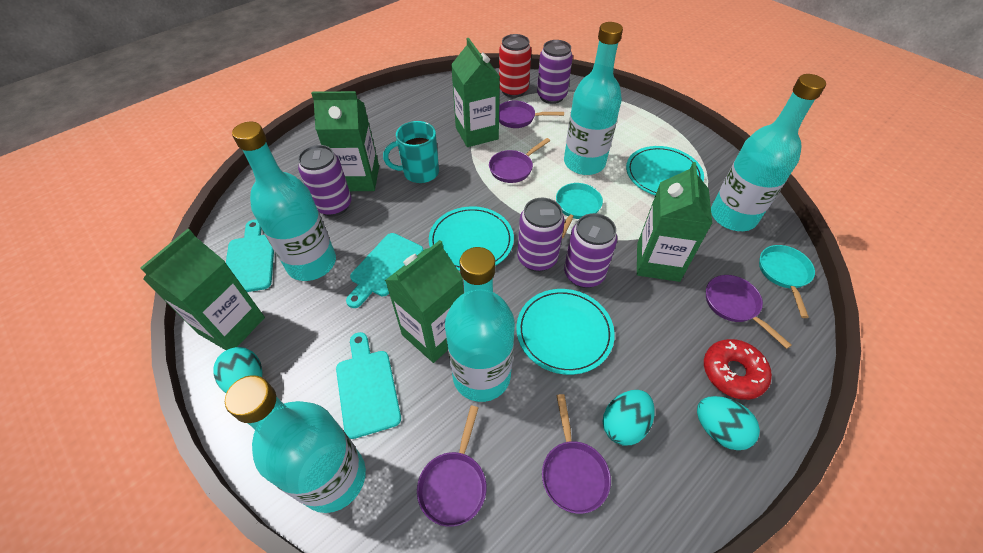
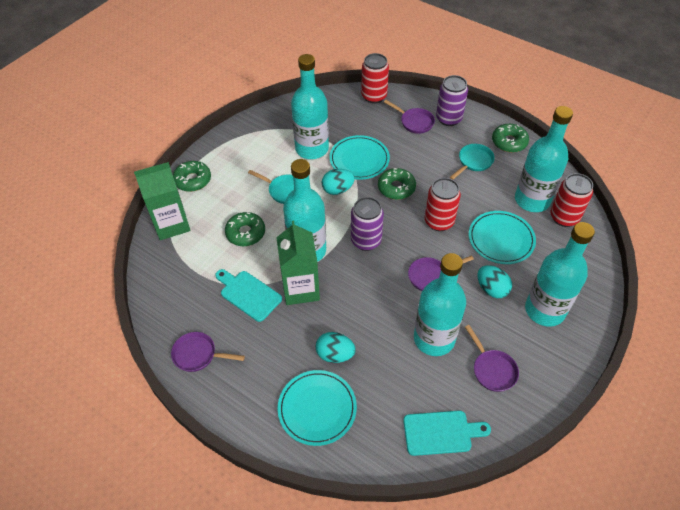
green carton: 5 -> 2
green donut: 0 -> 4
purple can: 4 -> 2
purple pan: 5 -> 4
red can: 1 -> 3
red donut: 1 -> 0
turquoise cutting board: 3 -> 2
turquoise mug: 1 -> 0

